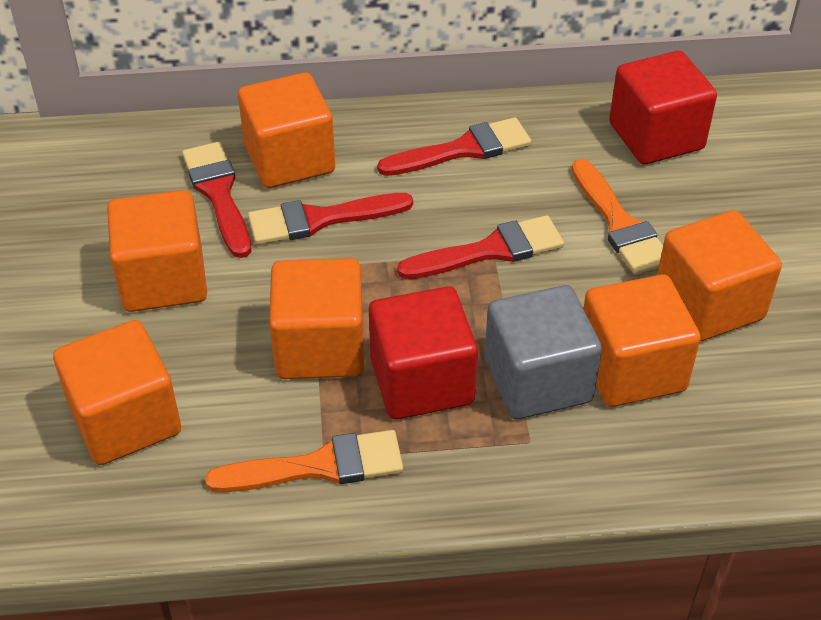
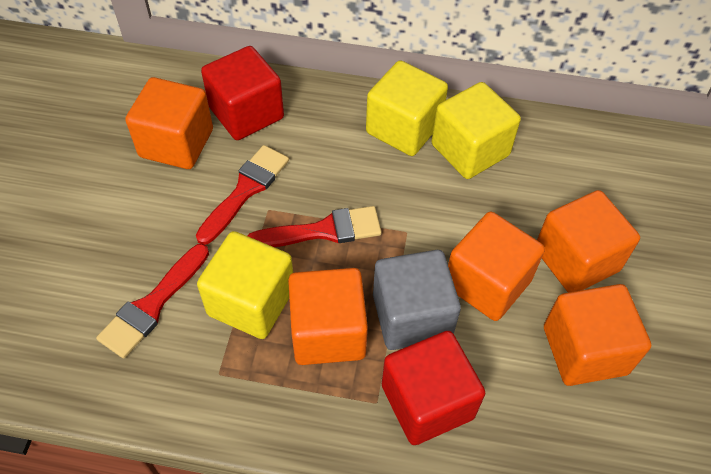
orange brush: 2 -> 0
orange cube: 6 -> 5
red brush: 4 -> 3
yellow cube: 0 -> 3

